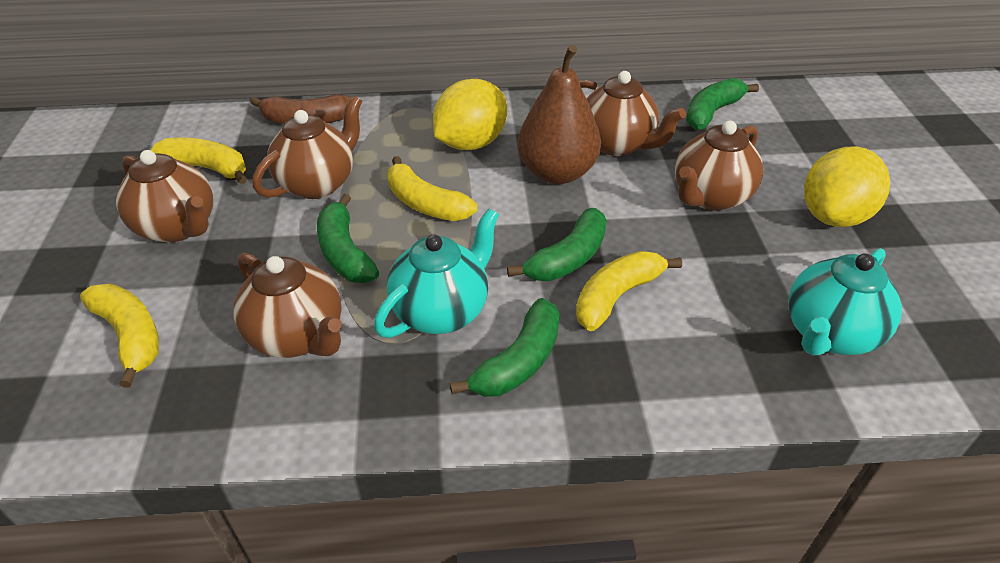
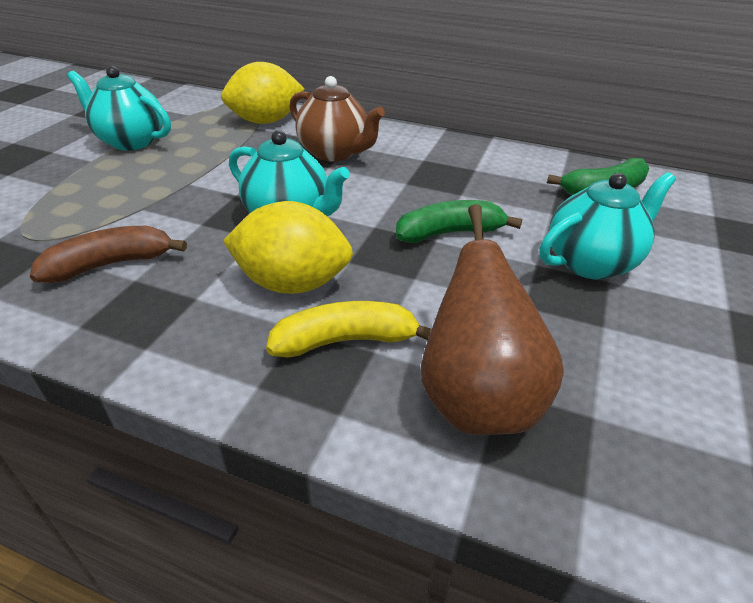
brown teapot: 5 -> 1
green banana: 4 -> 2
turquoise teapot: 2 -> 3
yellow banana: 4 -> 1

